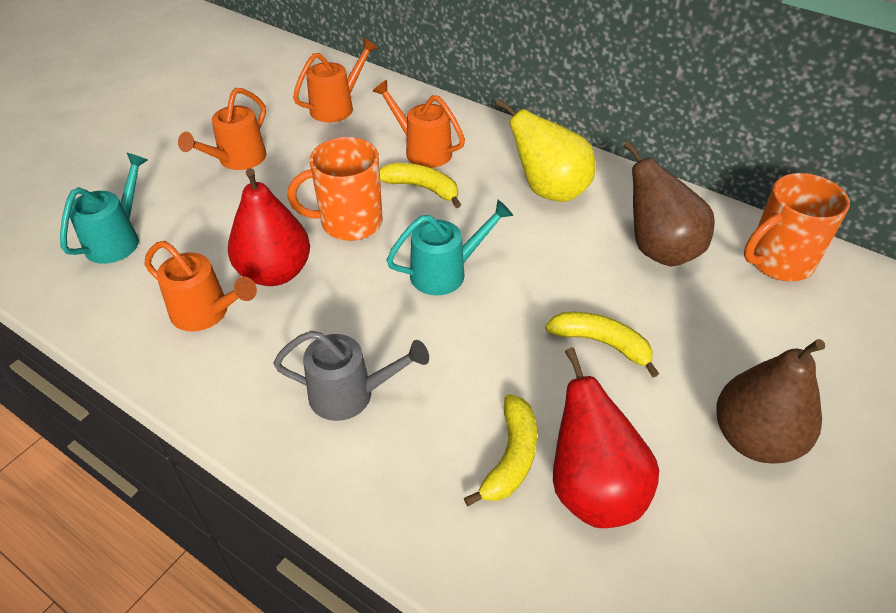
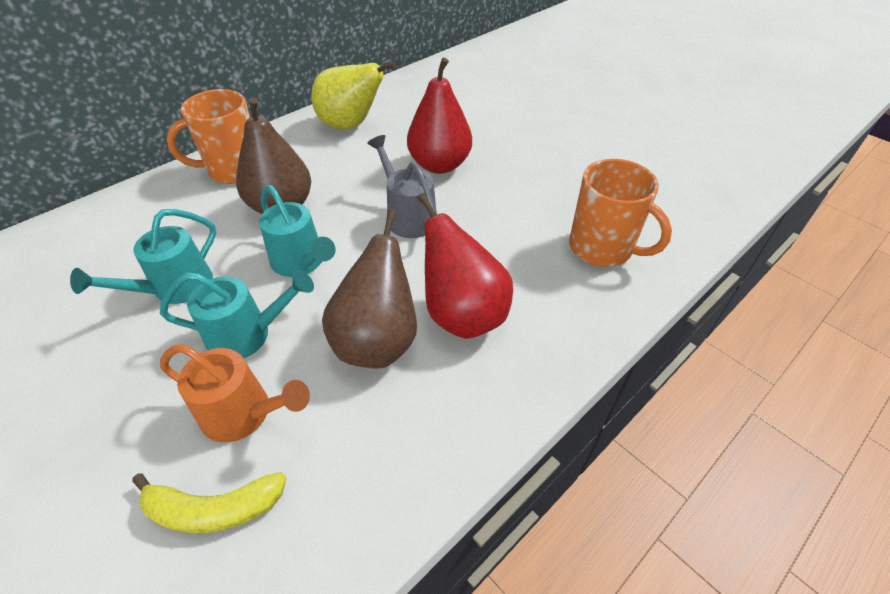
orange watering can: 4 -> 1
turquoise watering can: 2 -> 3
yellow banana: 3 -> 1

